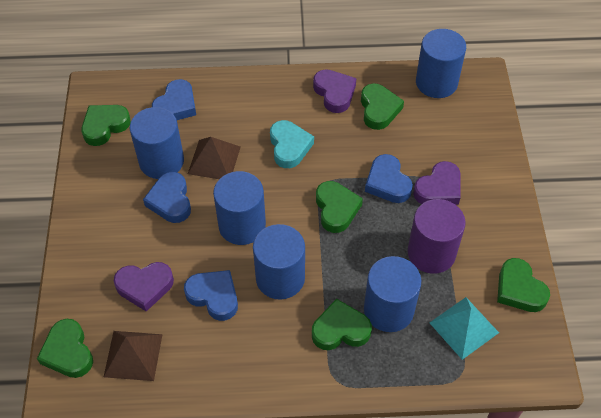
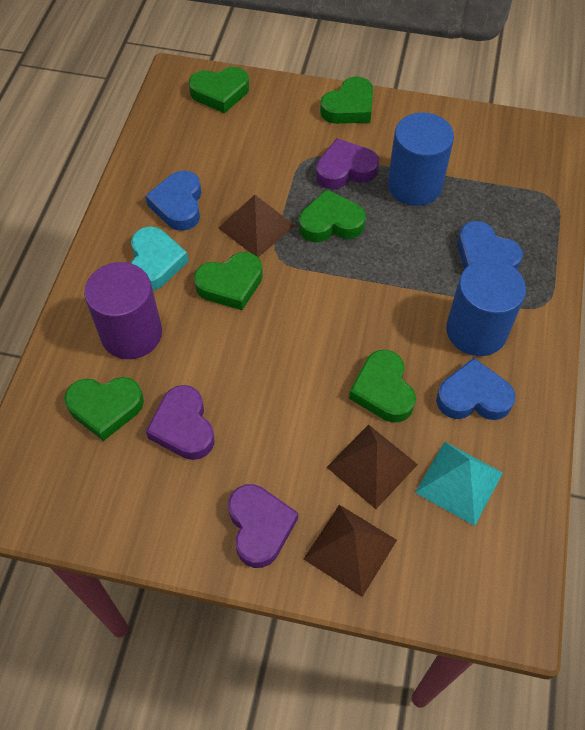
blue cylinder: 5 -> 2
blue heart: 4 -> 3
brown pyramid: 2 -> 3

